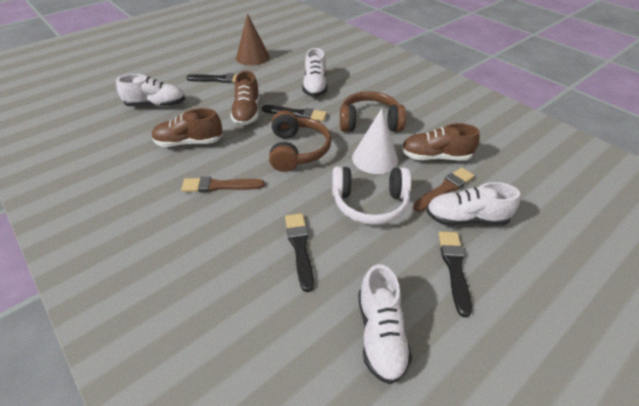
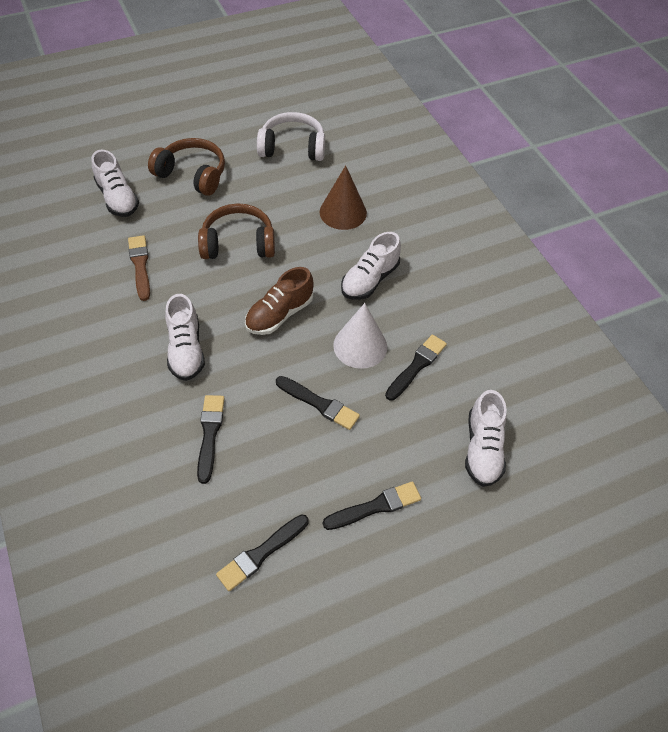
black brush: 4 -> 5
brown brush: 2 -> 1
brown shoe: 3 -> 1

